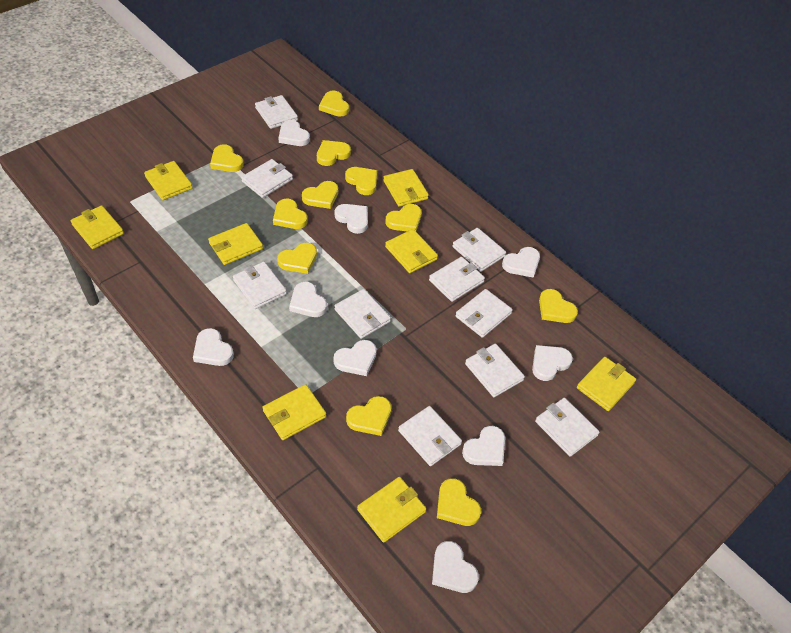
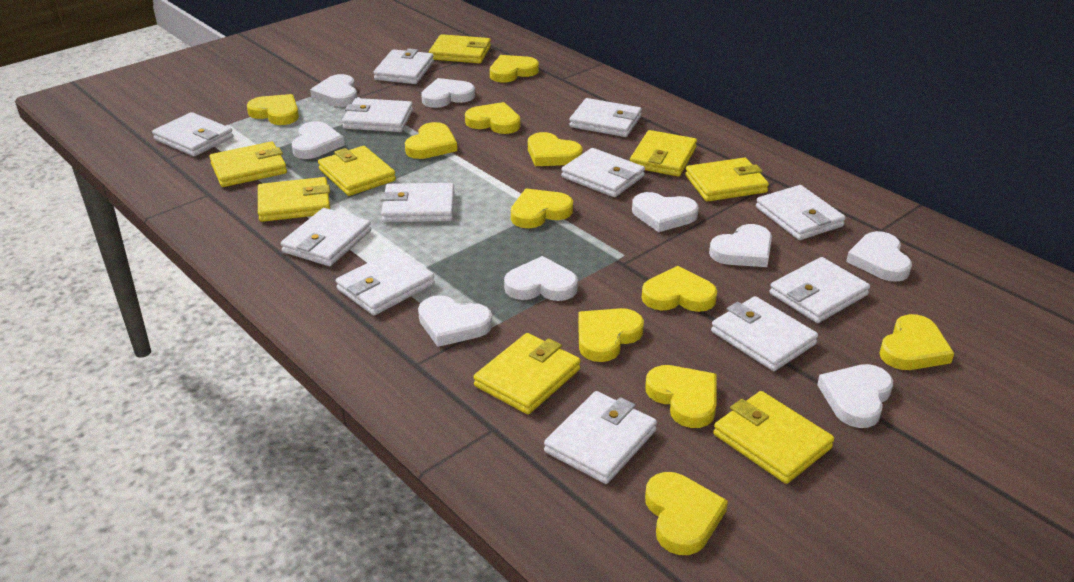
white wallet: 10 -> 12

